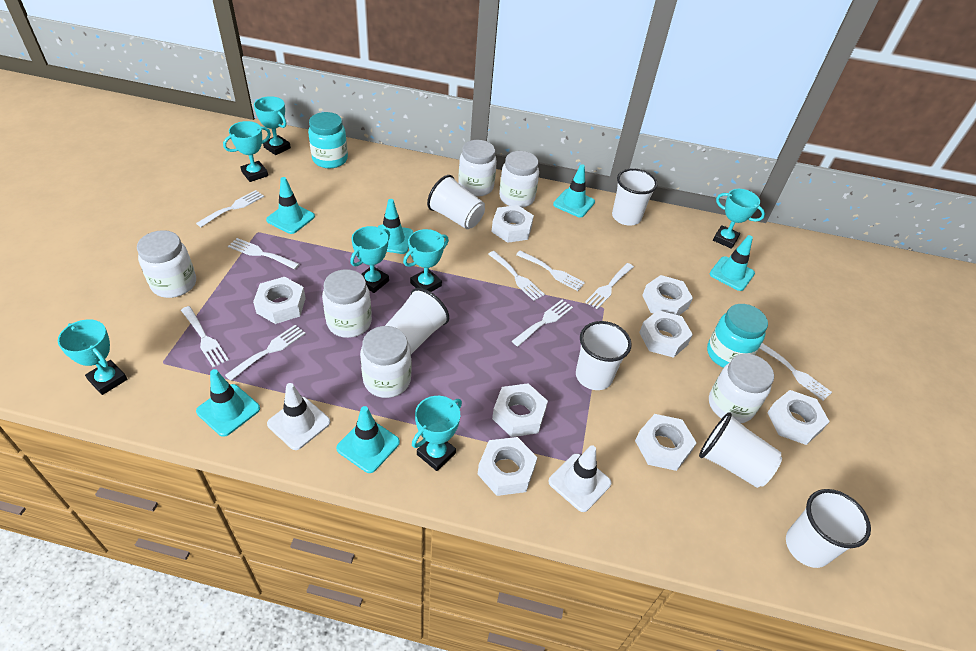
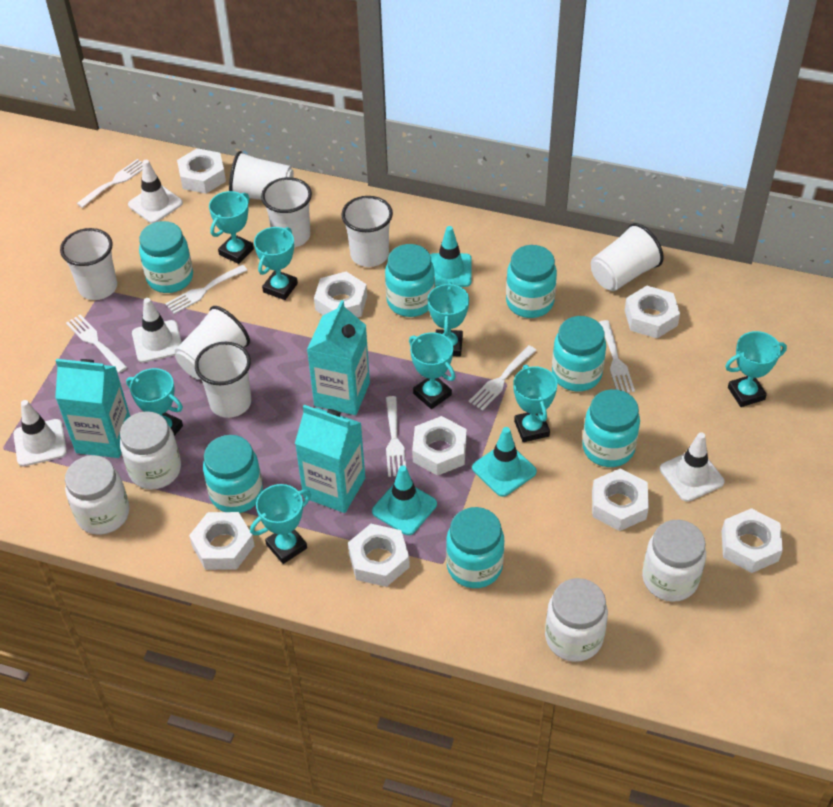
turquoise carton: 0 -> 3
turquoise jar: 2 -> 7
turquoise traffic cone: 6 -> 3
turquoise trophy: 7 -> 8
white cup: 6 -> 7
white fork: 9 -> 6
white jar: 6 -> 4
white traffic cone: 2 -> 4

